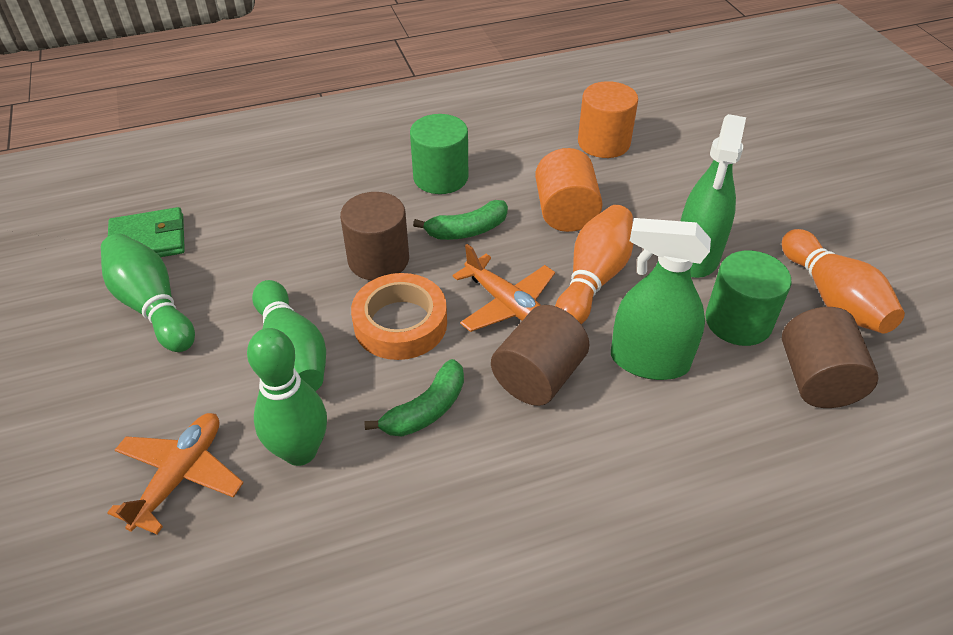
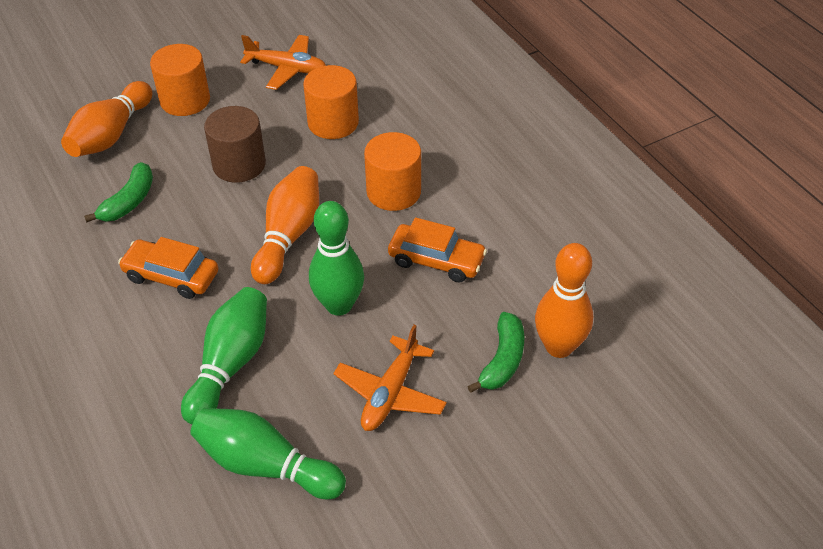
brown cylinder: 3 -> 1
green cylinder: 2 -> 0
green spray bottle: 2 -> 0
green wallet: 1 -> 0
orange bowling pin: 2 -> 3
orange car: 0 -> 2
orange cylinder: 2 -> 3
orange tape: 1 -> 0

